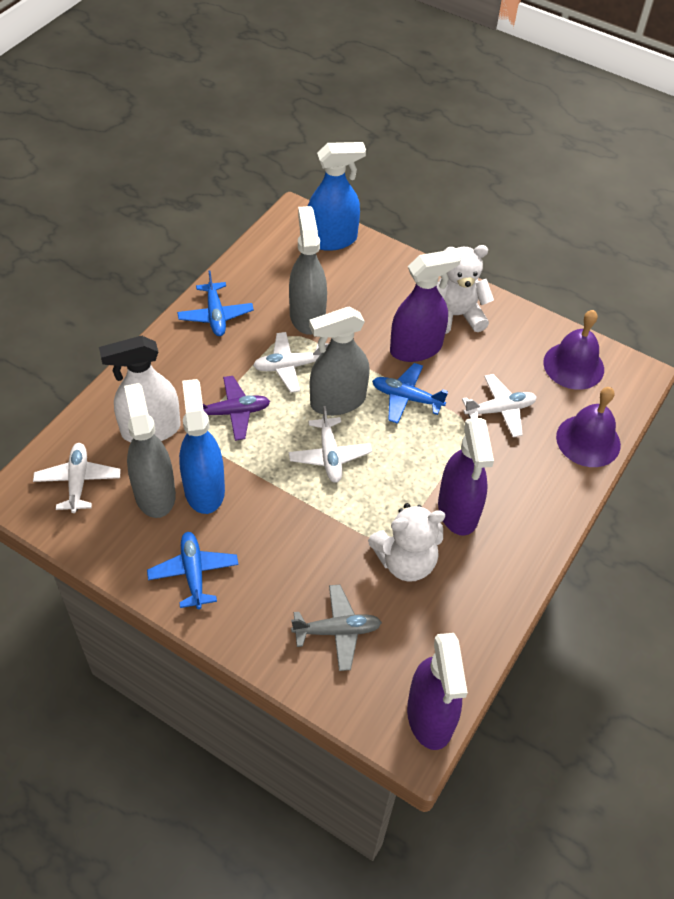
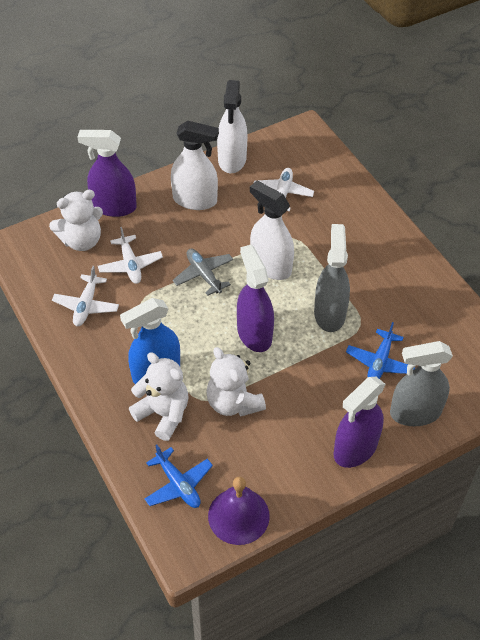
blue plane: 3 -> 2
blue spray bottle: 2 -> 1
grey spray bottle: 3 -> 2
purple bell: 2 -> 1
purple plane: 1 -> 0
white plane: 4 -> 3
white spray bottle: 1 -> 3
white teddy bear: 2 -> 3

